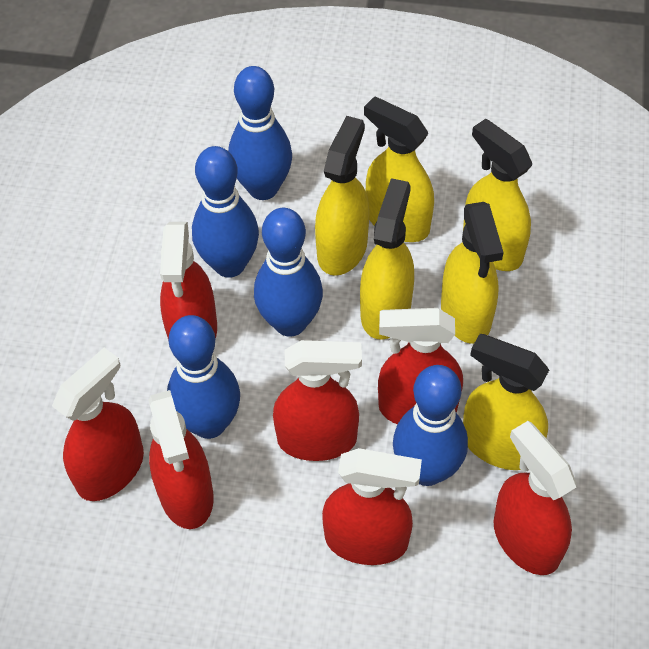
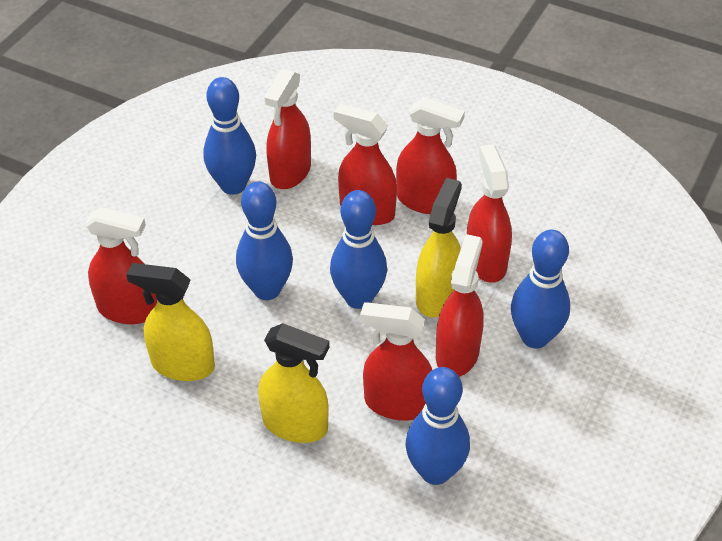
yellow spray bottle: 6 -> 3

